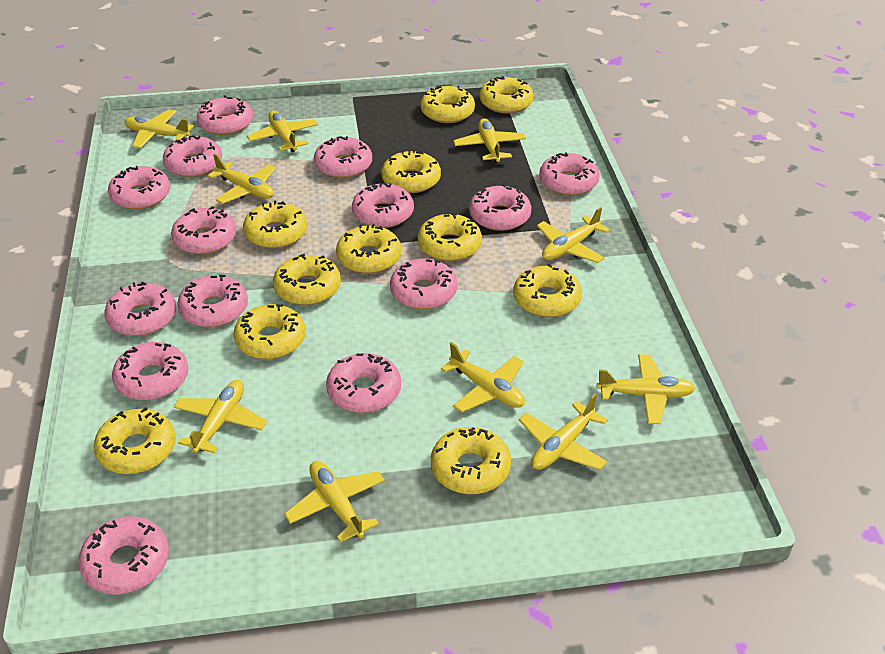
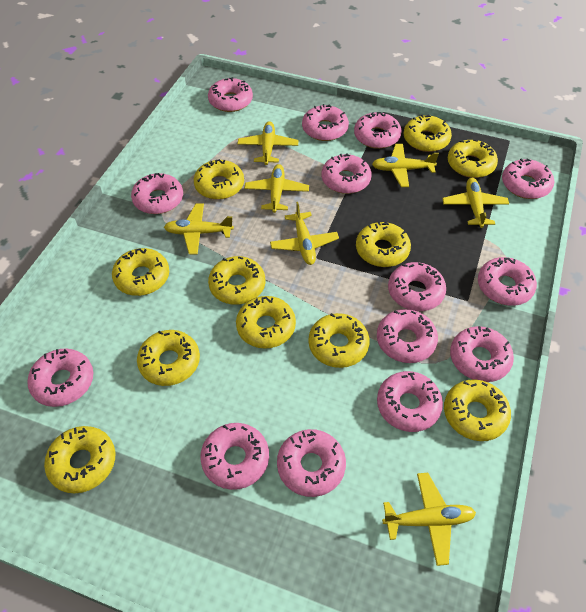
yellow plane: 10 -> 7

